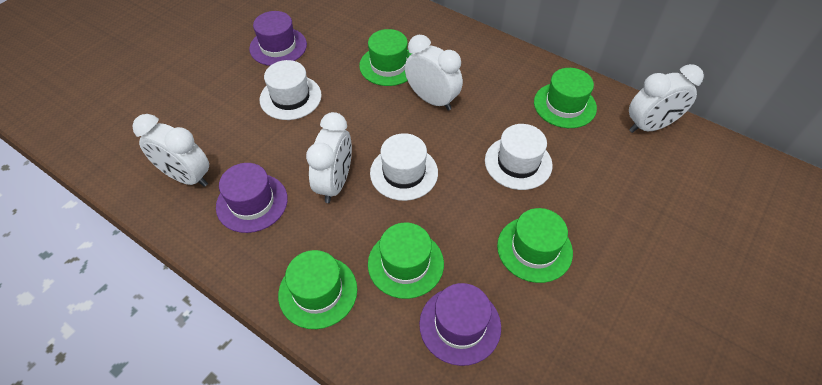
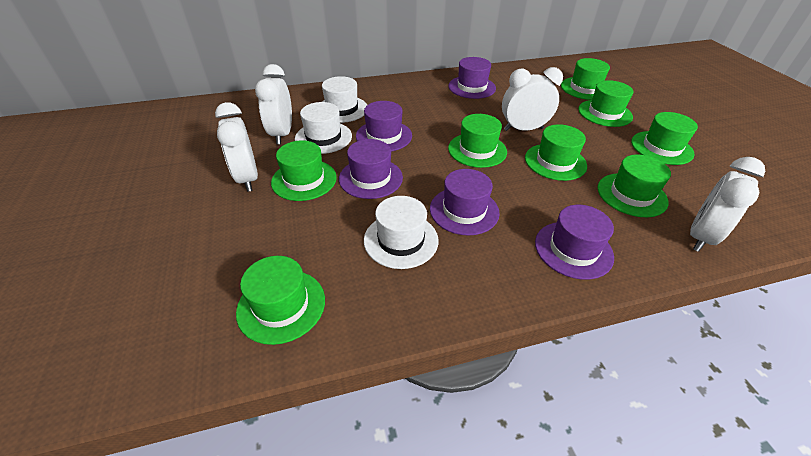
green hat: 5 -> 8
purple hat: 3 -> 5

